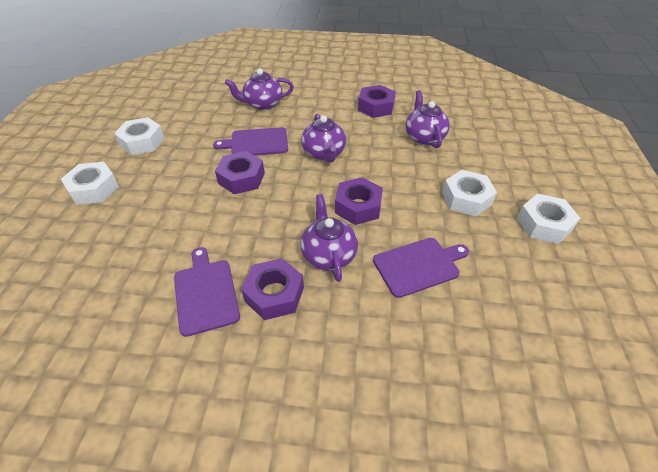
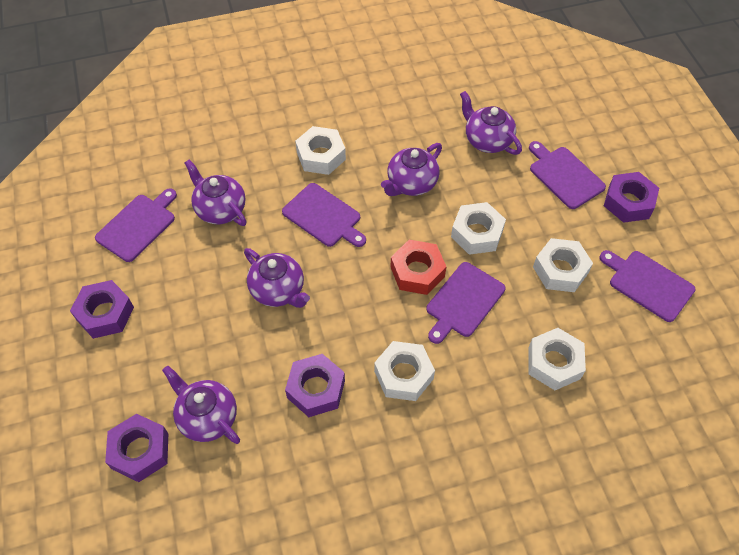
purple cutting board: 3 -> 5
purple teapot: 4 -> 5
red nut: 0 -> 1
white nut: 4 -> 5

